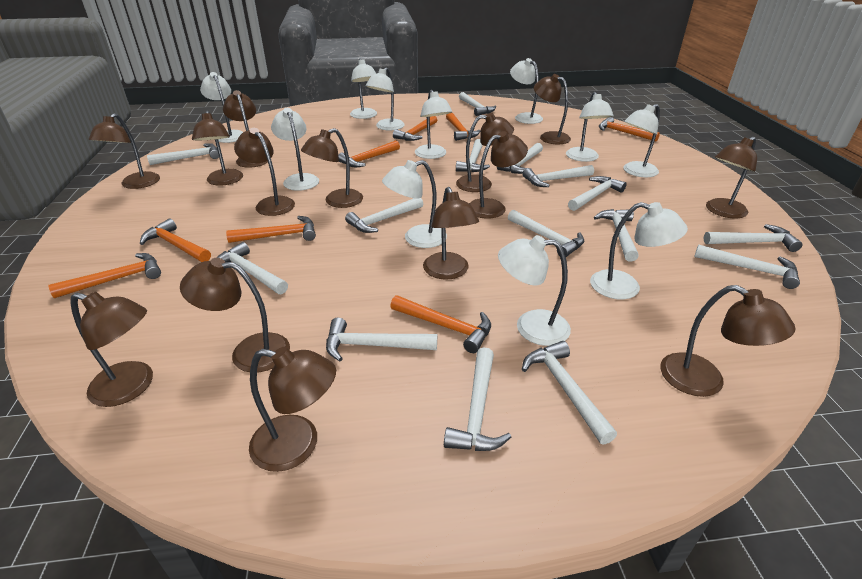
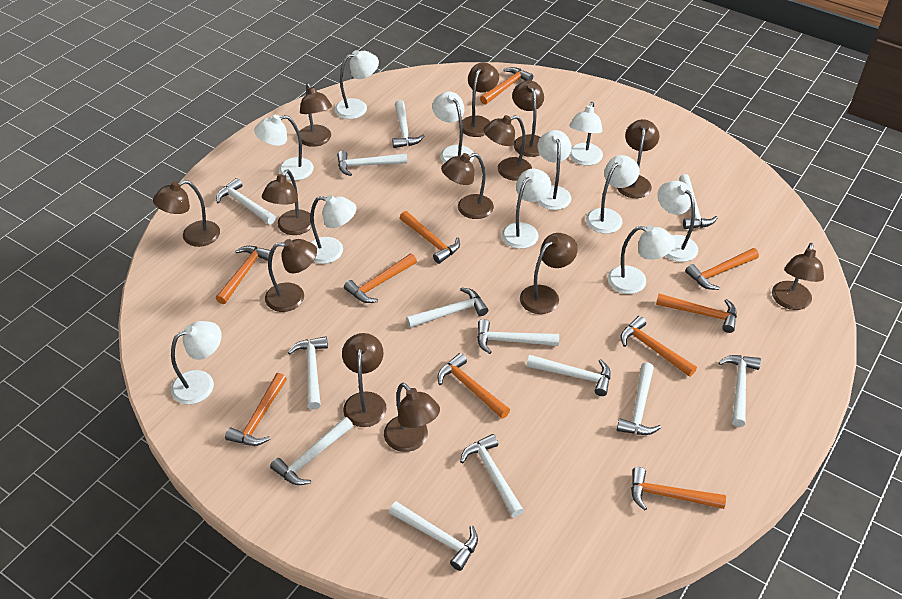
brown lamp: 14 -> 13
orange hammer: 8 -> 10
white hammer: 15 -> 13

